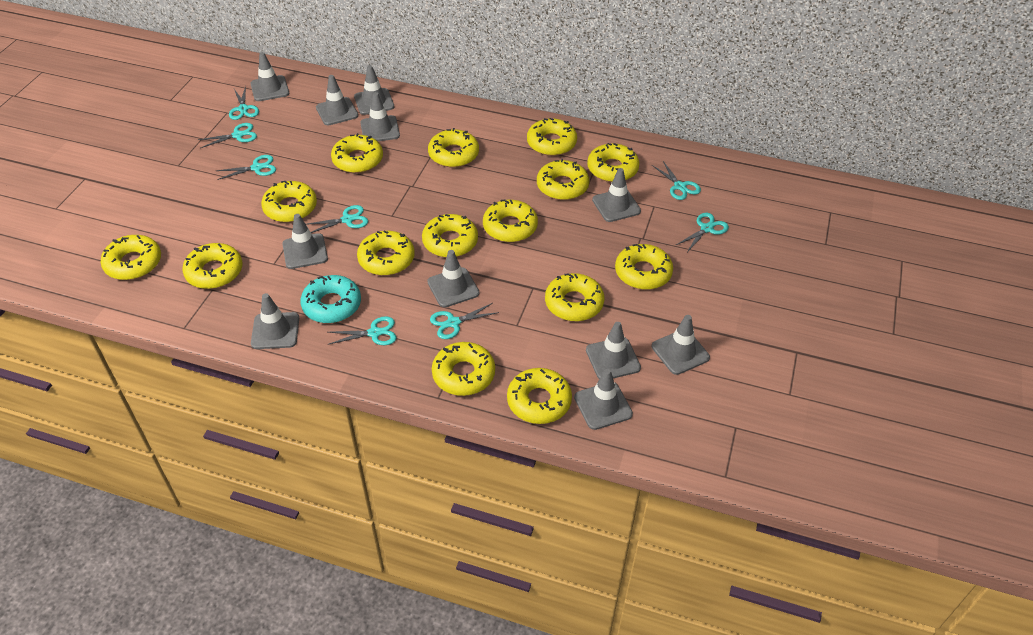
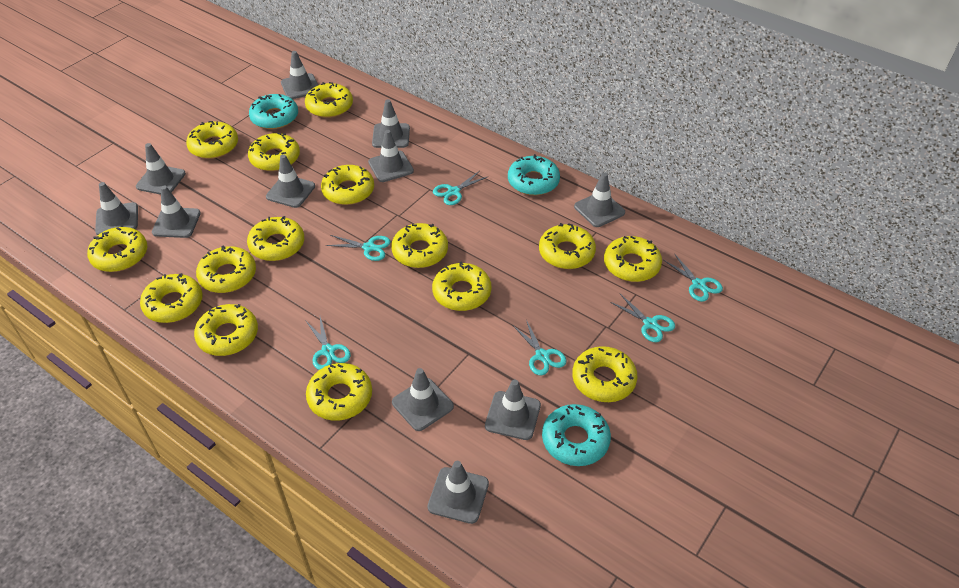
turquoise donut: 1 -> 3
turquoise scissors: 8 -> 6

